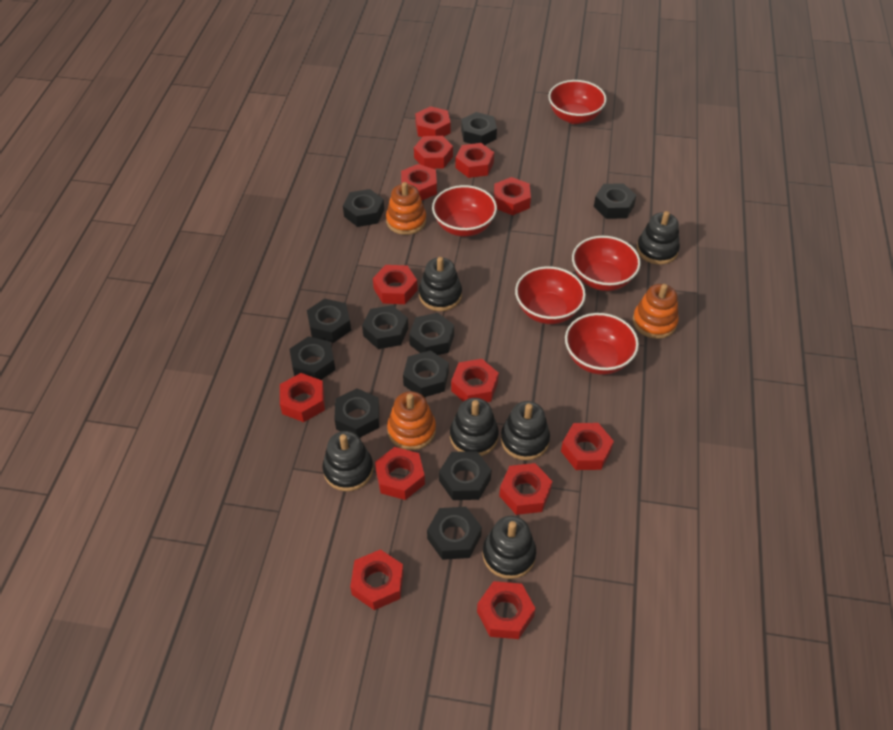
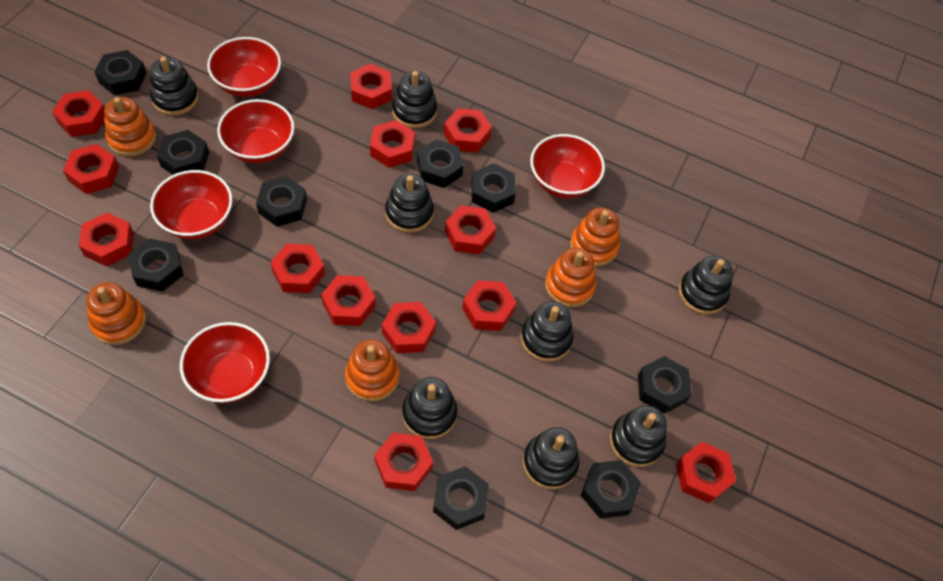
black nut: 11 -> 9
black stacking toy: 6 -> 8
orange stacking toy: 3 -> 5

